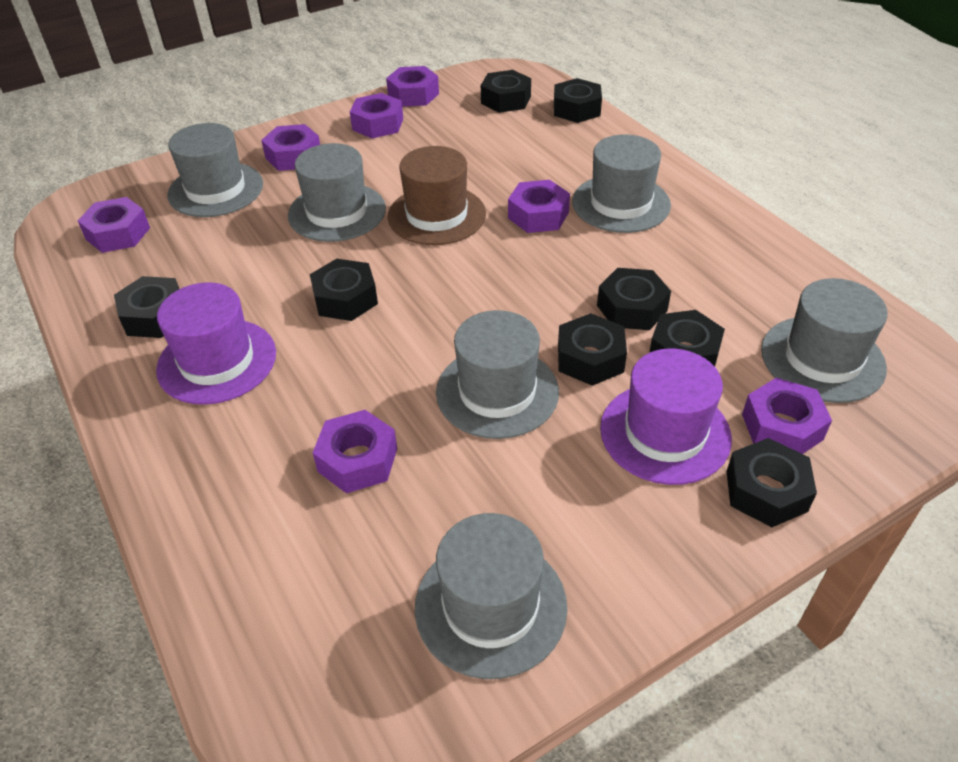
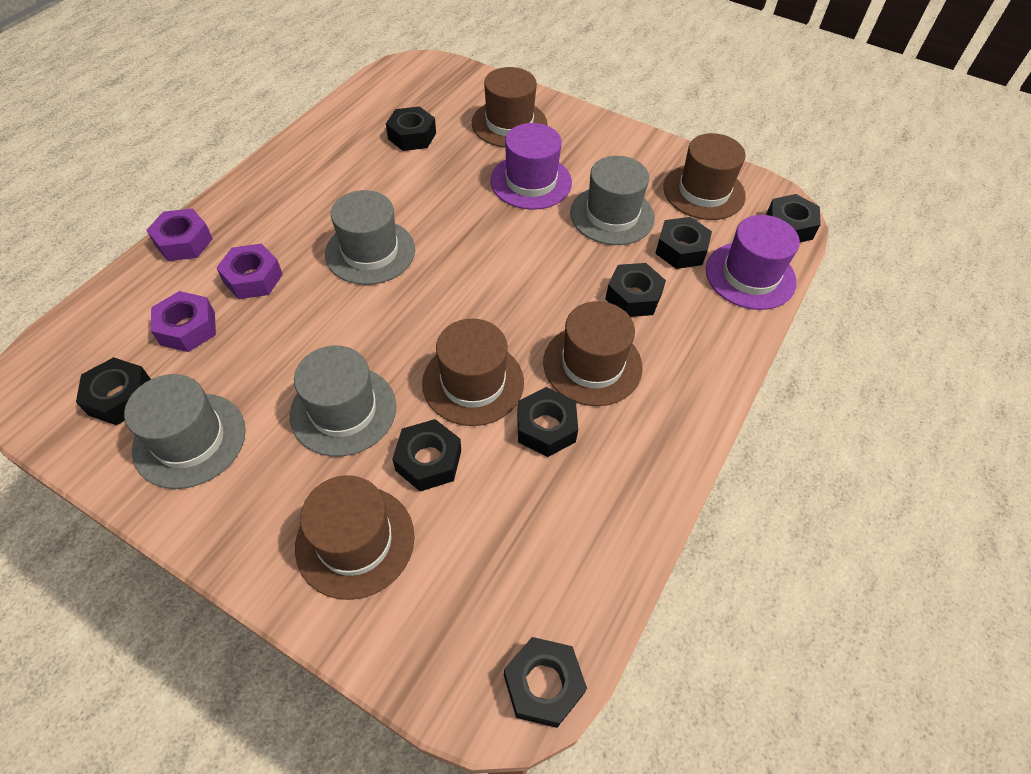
brown hat: 1 -> 5
grey hat: 6 -> 4
purple nut: 7 -> 3

